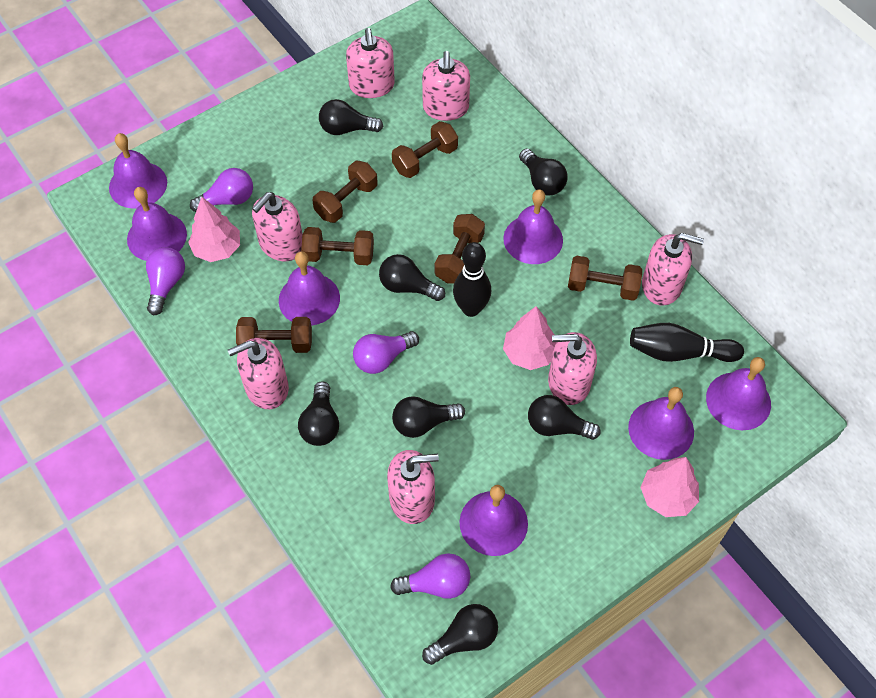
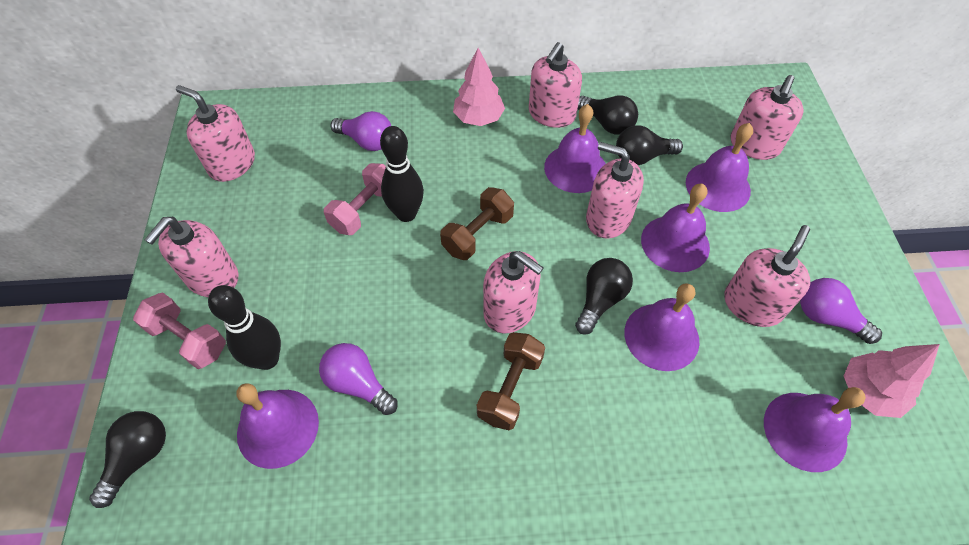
black light bulb: 7 -> 4
brown dumbbell: 6 -> 2
pink dumbbell: 0 -> 2
pink tree: 3 -> 2
purple bell: 7 -> 6
purple light bulb: 4 -> 3

